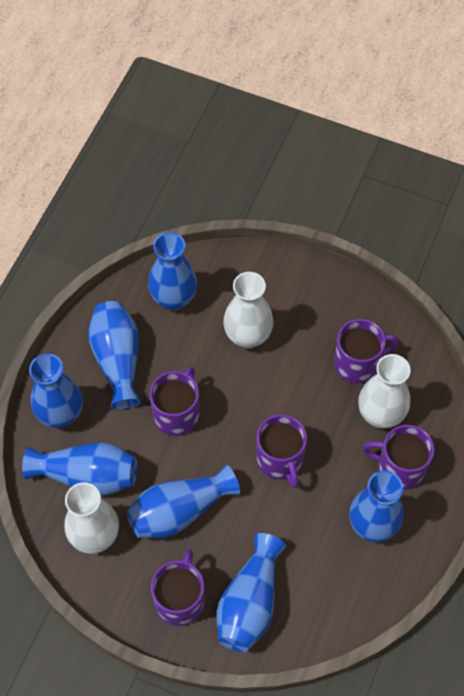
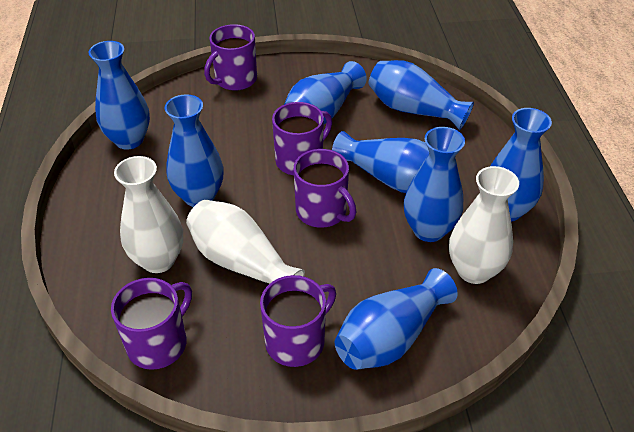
blue vase: 7 -> 8

